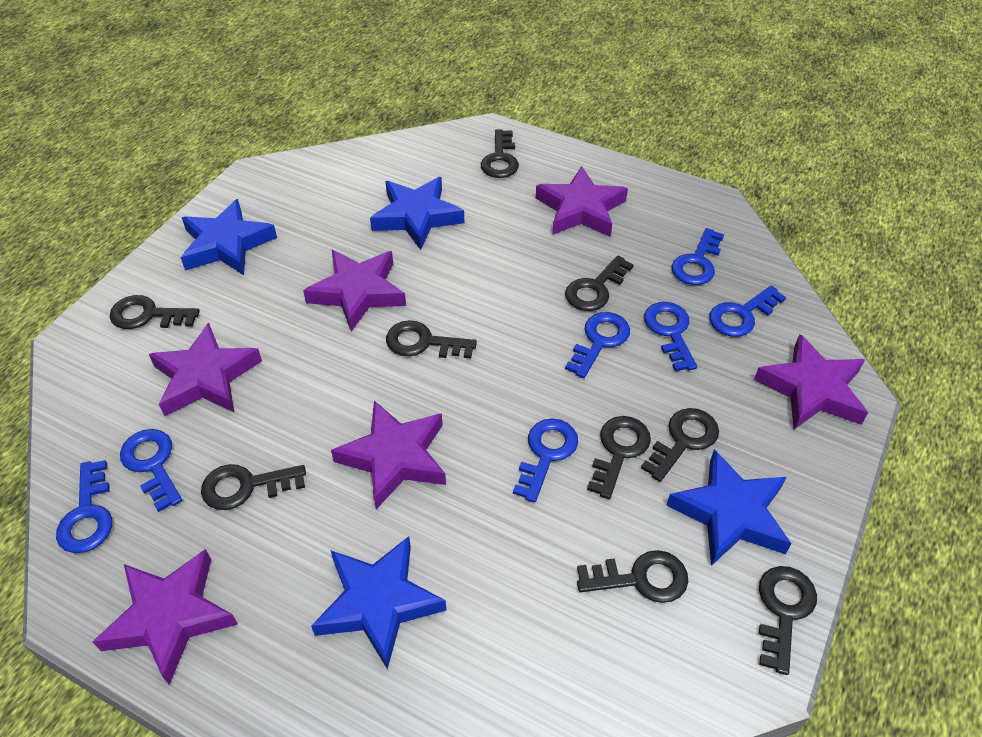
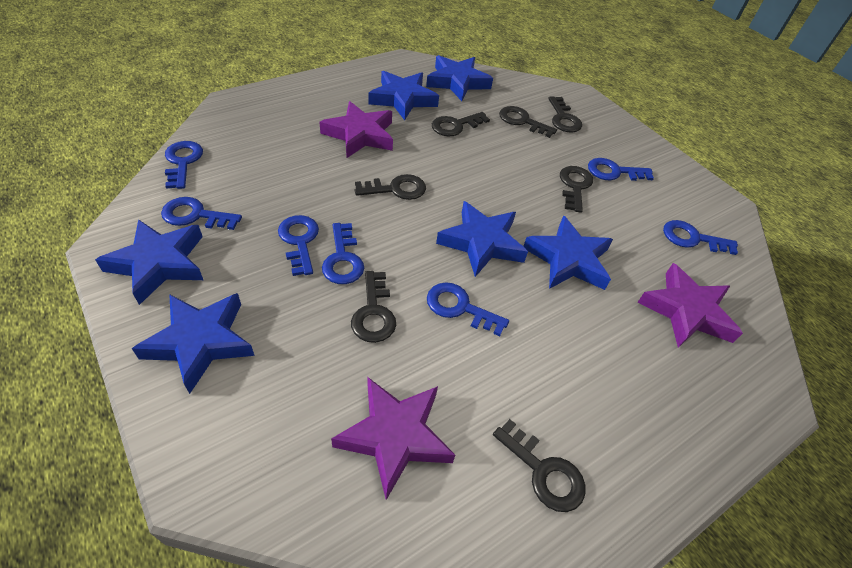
black key: 9 -> 7
blue star: 4 -> 6
purple star: 6 -> 3

